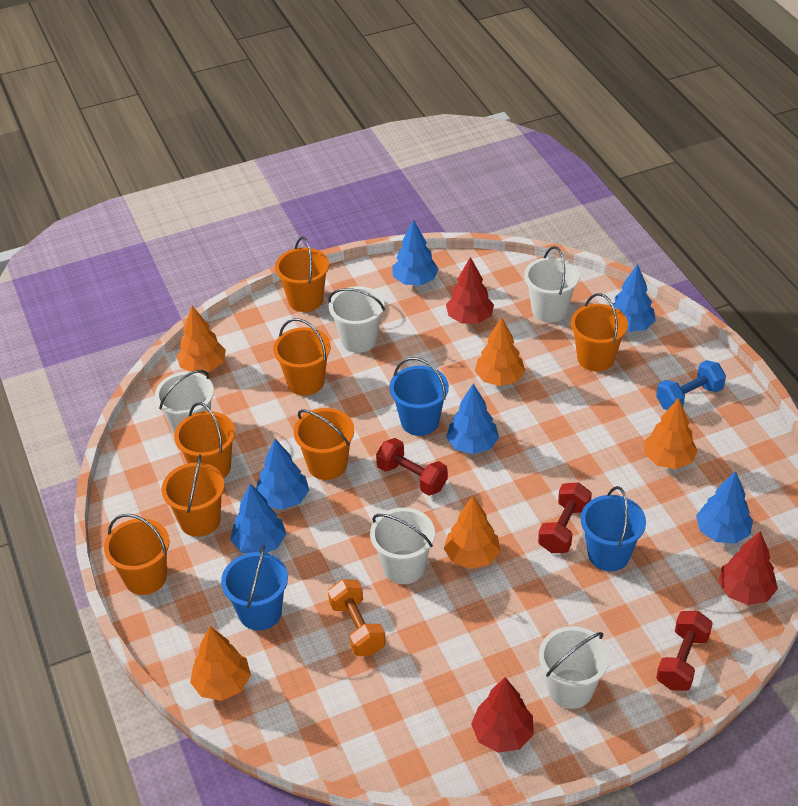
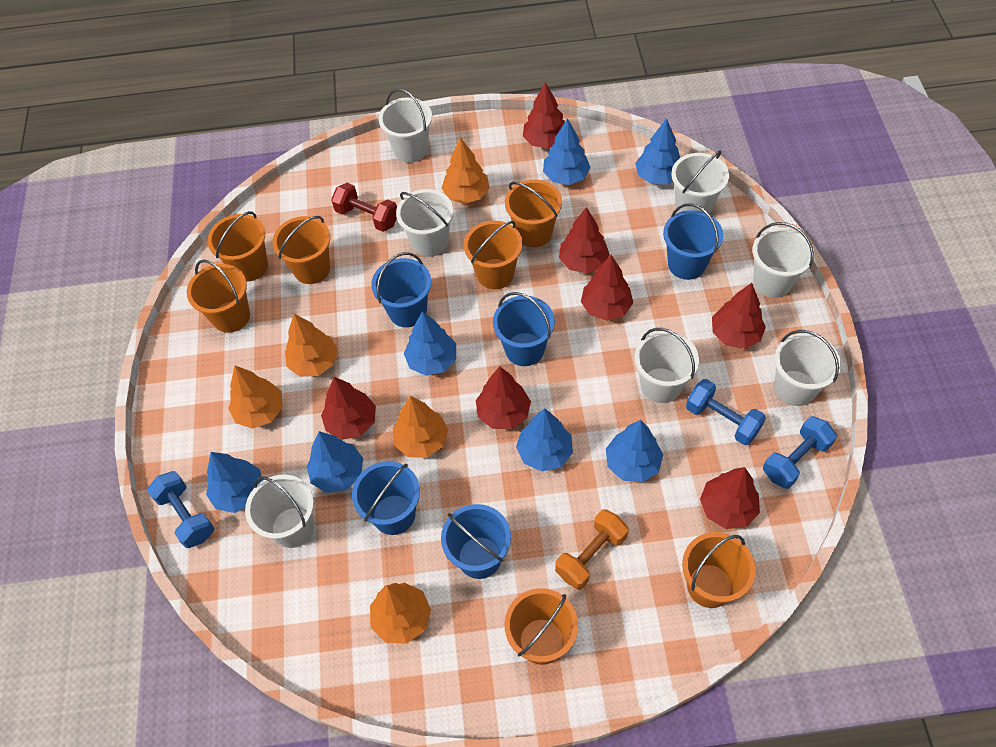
blue bucket: 3 -> 5
blue dumbbell: 1 -> 3
blue tree: 6 -> 7
red dumbbell: 3 -> 1
red tree: 3 -> 7
white bucket: 5 -> 7

